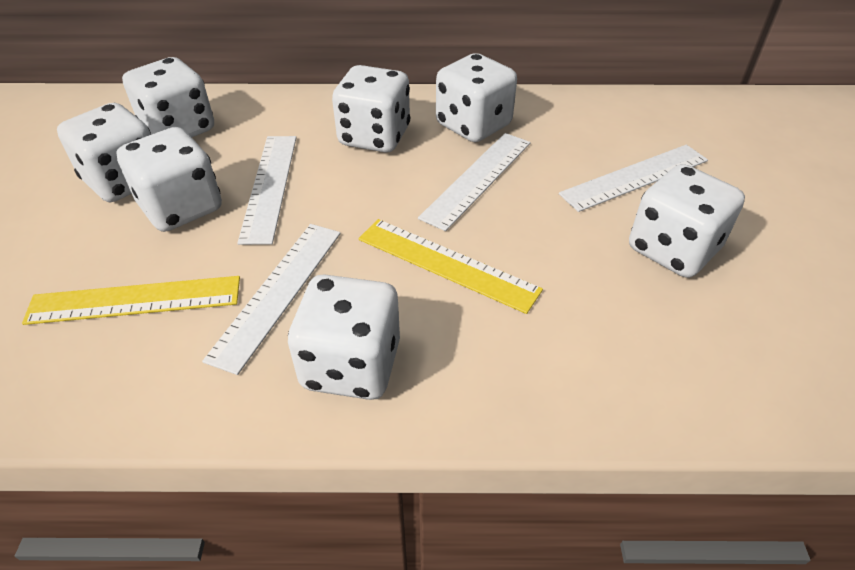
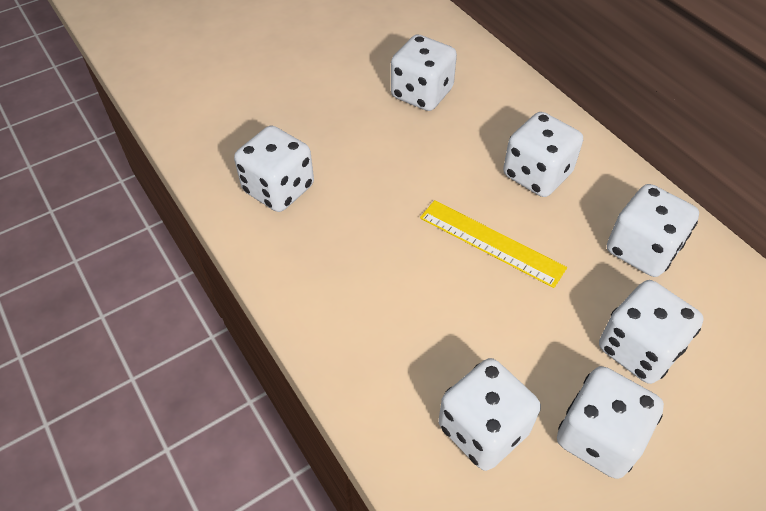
white ruler: 4 -> 0
yellow ruler: 2 -> 1

